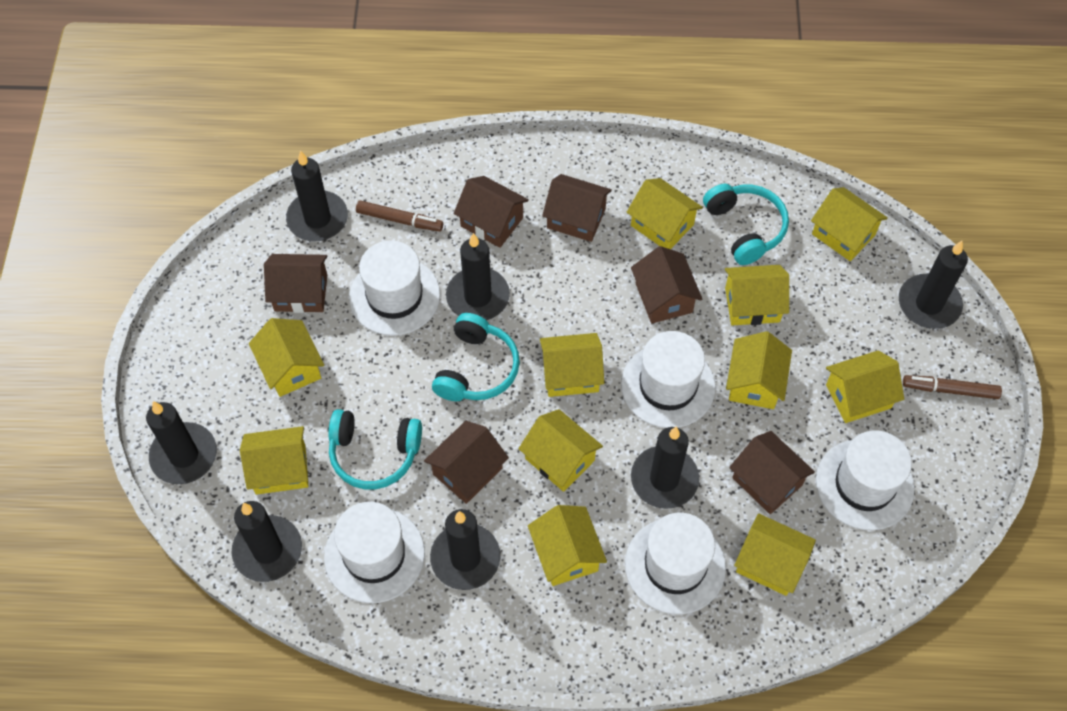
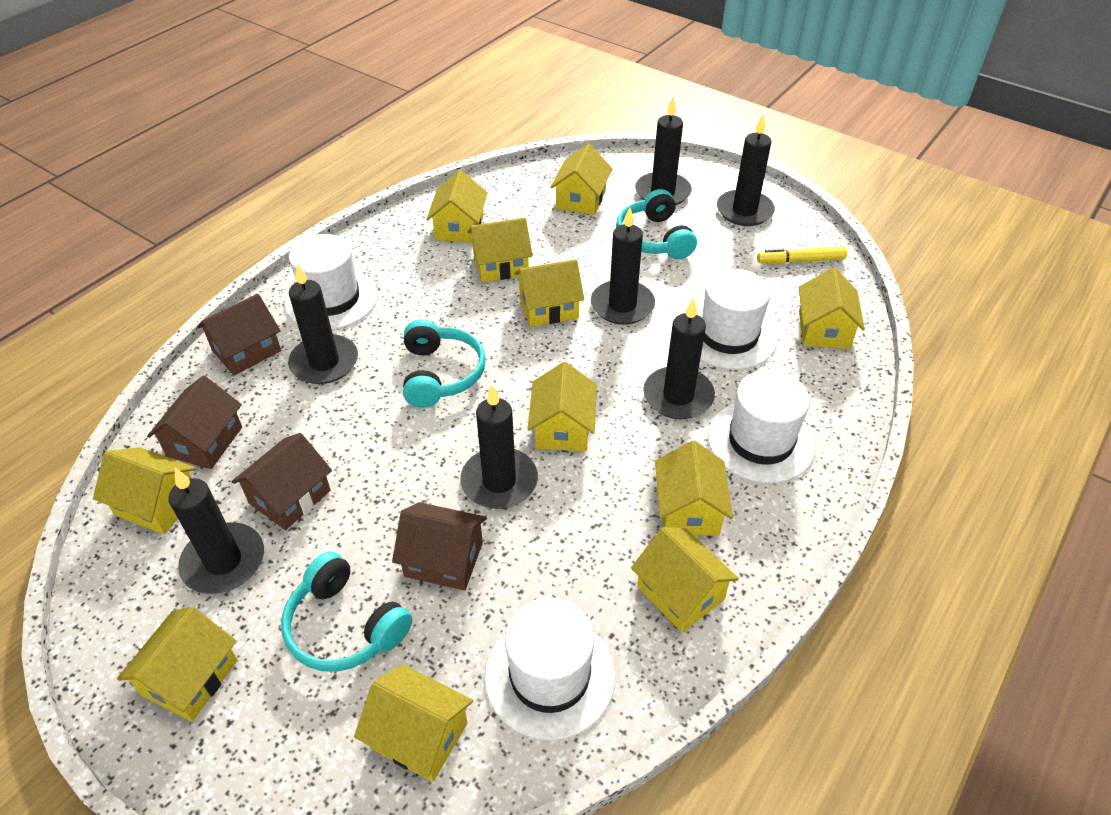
brown house: 6 -> 4
brown marker: 2 -> 0
white hat: 5 -> 4
yellow marker: 0 -> 1

